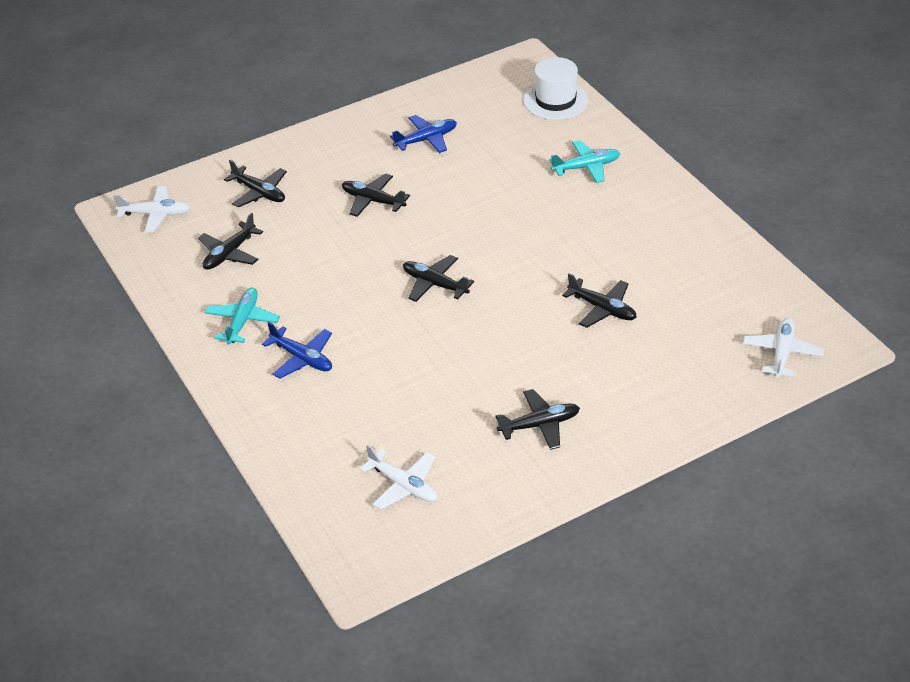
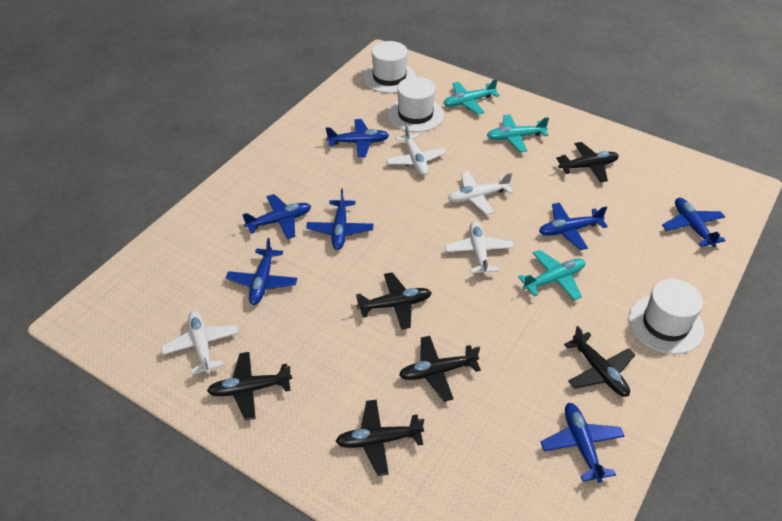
blue plane: 2 -> 7
turquoise plane: 2 -> 3
white hat: 1 -> 3
white plane: 3 -> 4

